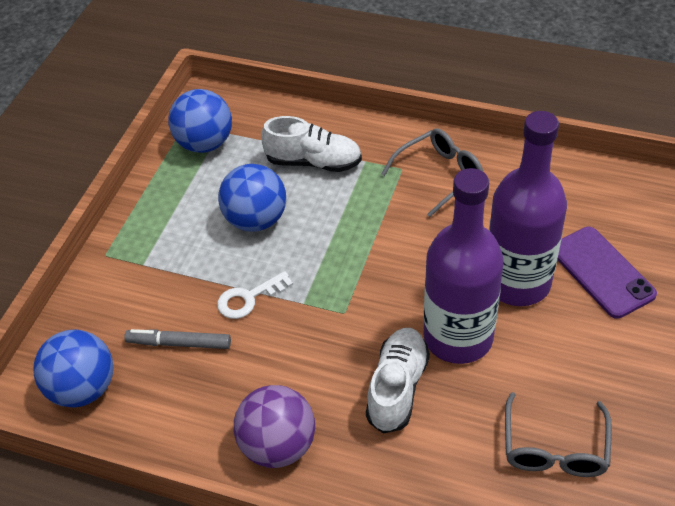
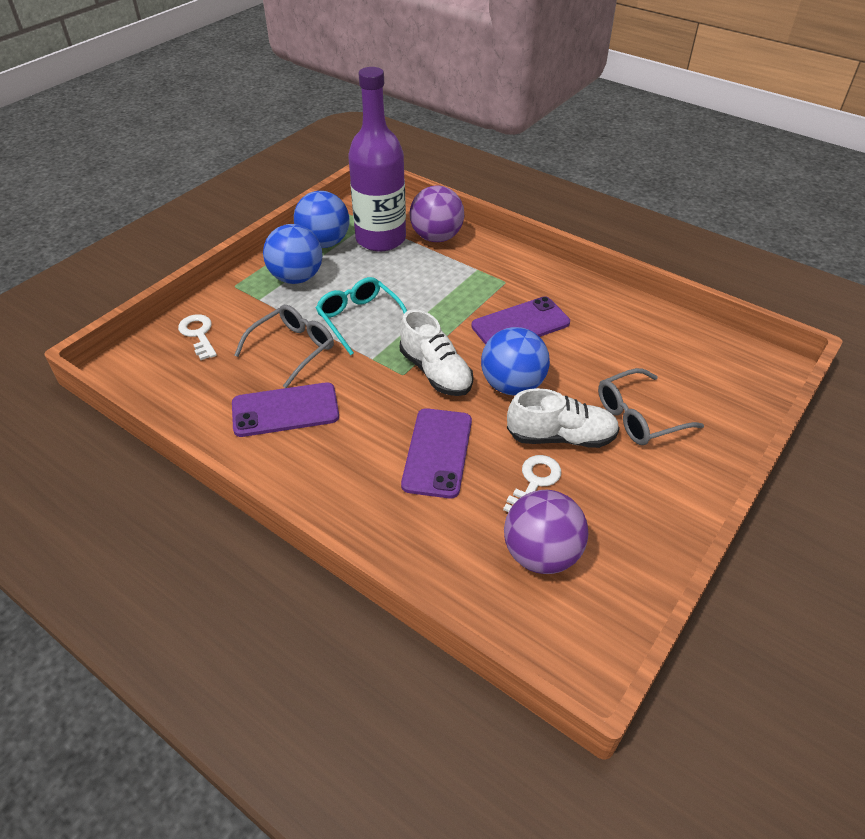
grey marker: 1 -> 0
purple ball: 1 -> 2
purple bottle: 2 -> 1
purple phone: 1 -> 3
turquoise glasses: 0 -> 1
white key: 1 -> 2

